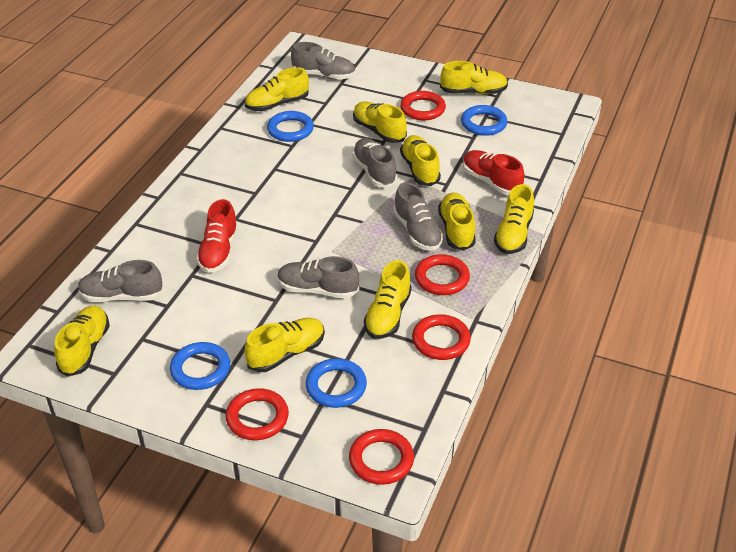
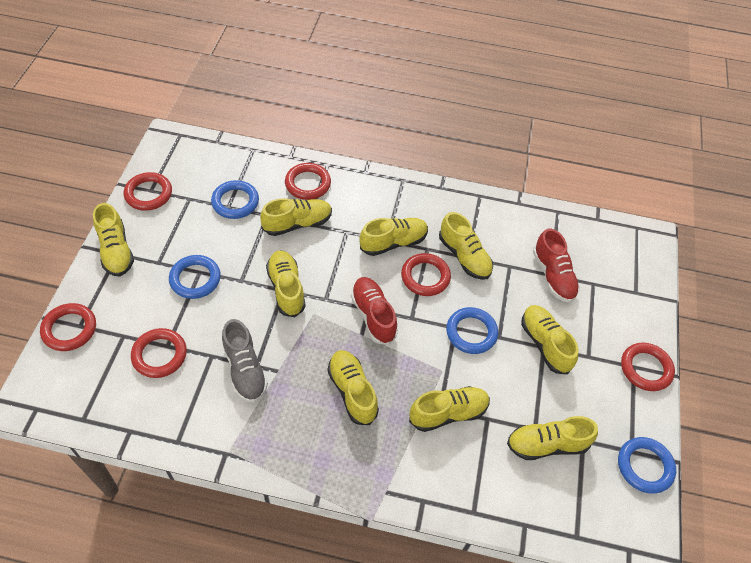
grey shoe: 5 -> 1
red ring: 5 -> 6

